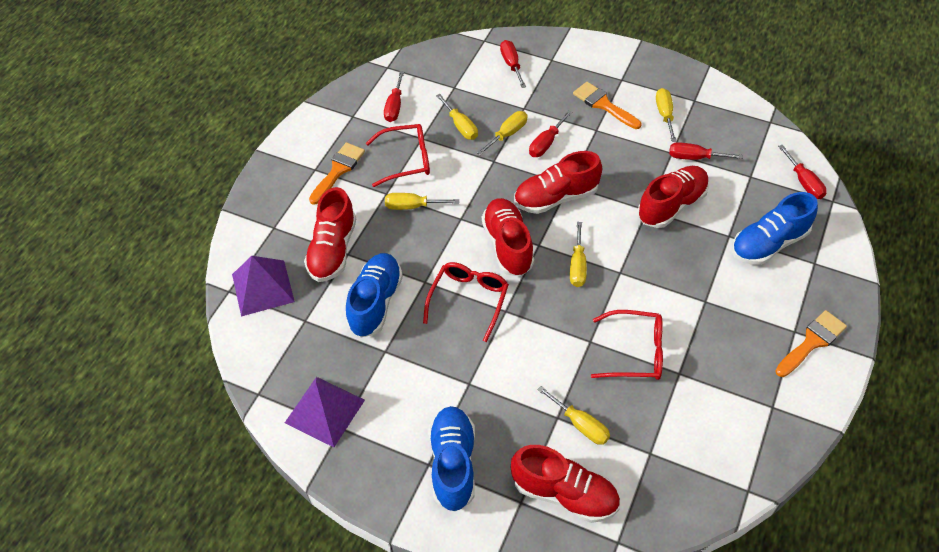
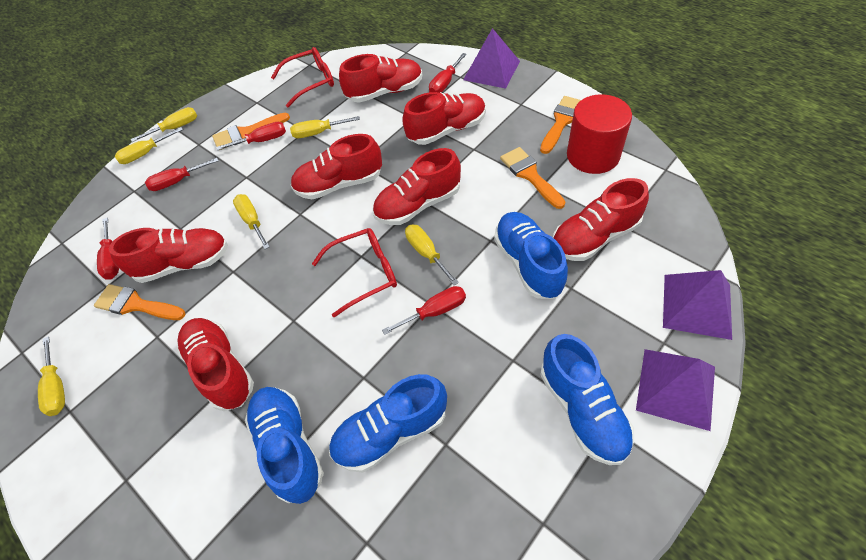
blue shoe: 3 -> 4
orange brush: 3 -> 4
purple pyramid: 2 -> 3
red cylinder: 0 -> 1
red glasses: 3 -> 2
red shoe: 5 -> 7

